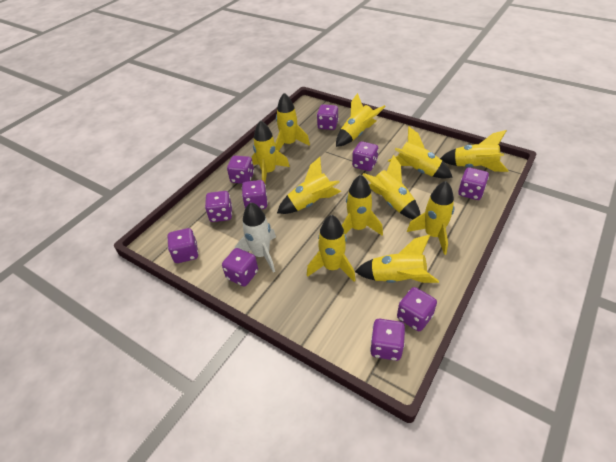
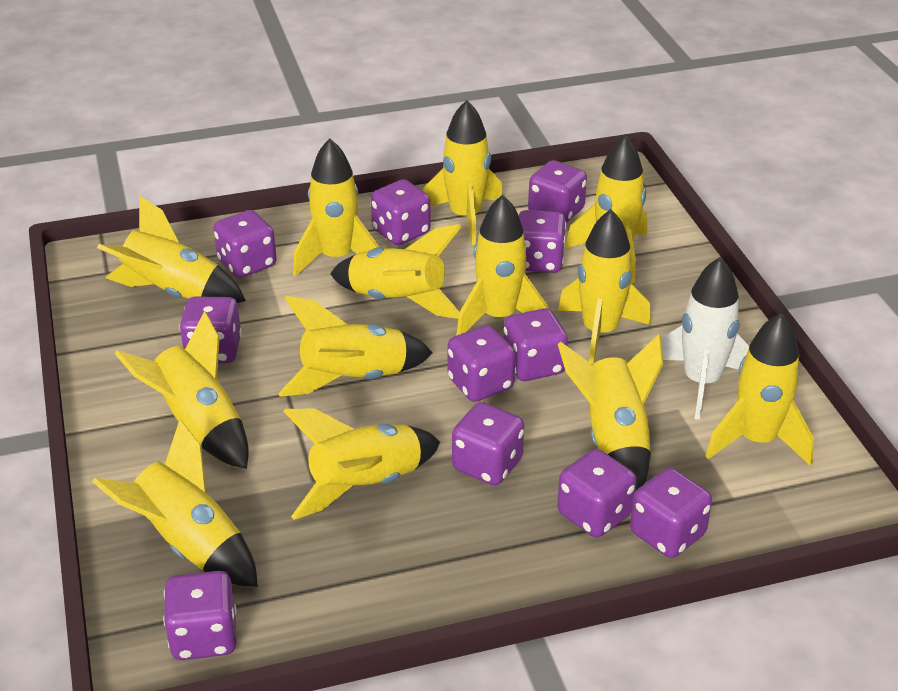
purple dice: 10 -> 11
yellow rocket: 11 -> 13

